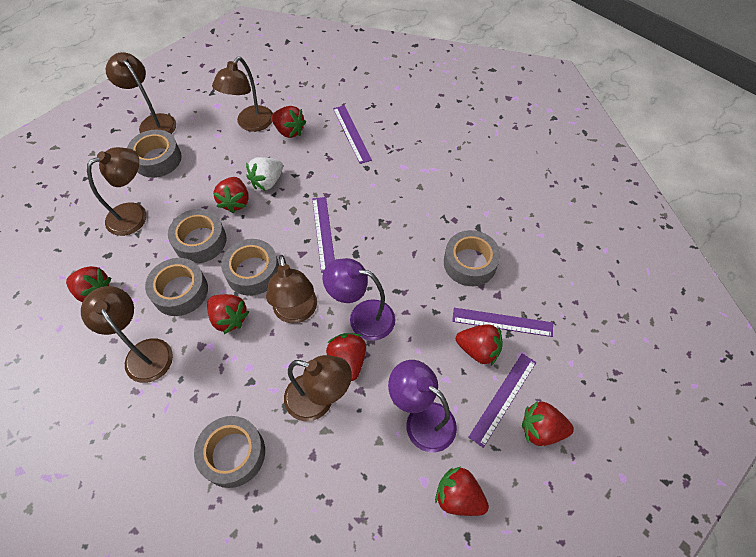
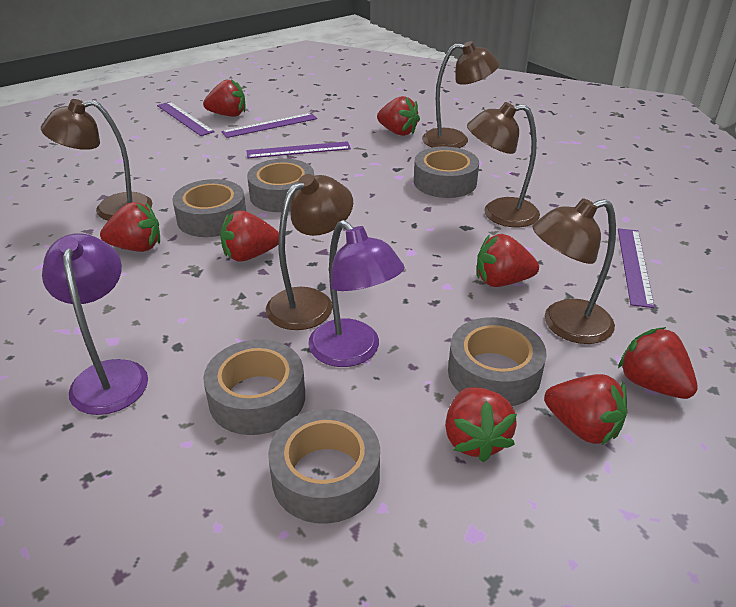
brown lamp: 6 -> 5
white strawberry: 1 -> 0

